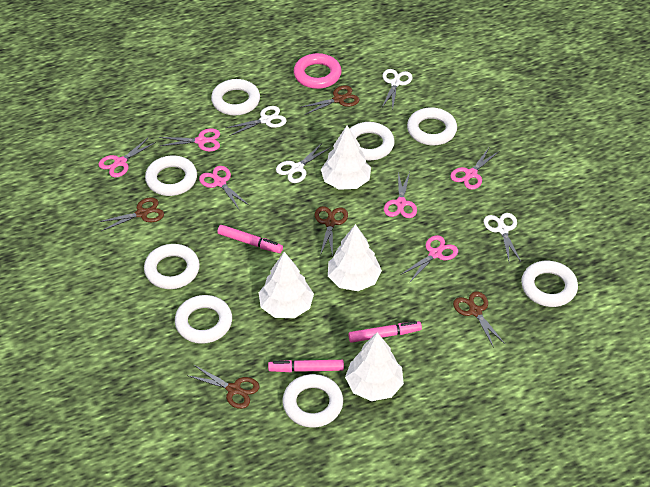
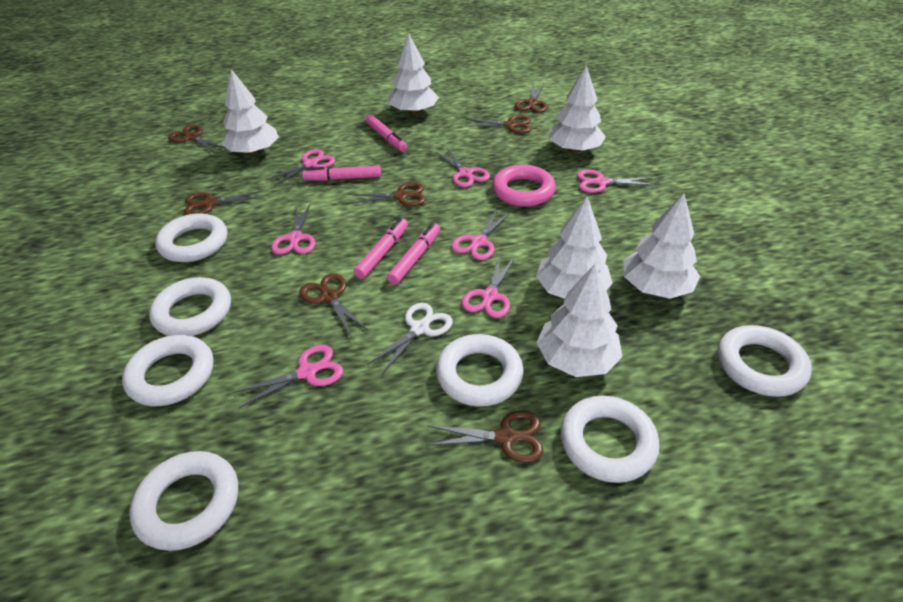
brown scissors: 5 -> 7
pink marker: 3 -> 4
pink scissors: 6 -> 7
white ring: 8 -> 7
white scissors: 4 -> 1
white tree: 4 -> 6

